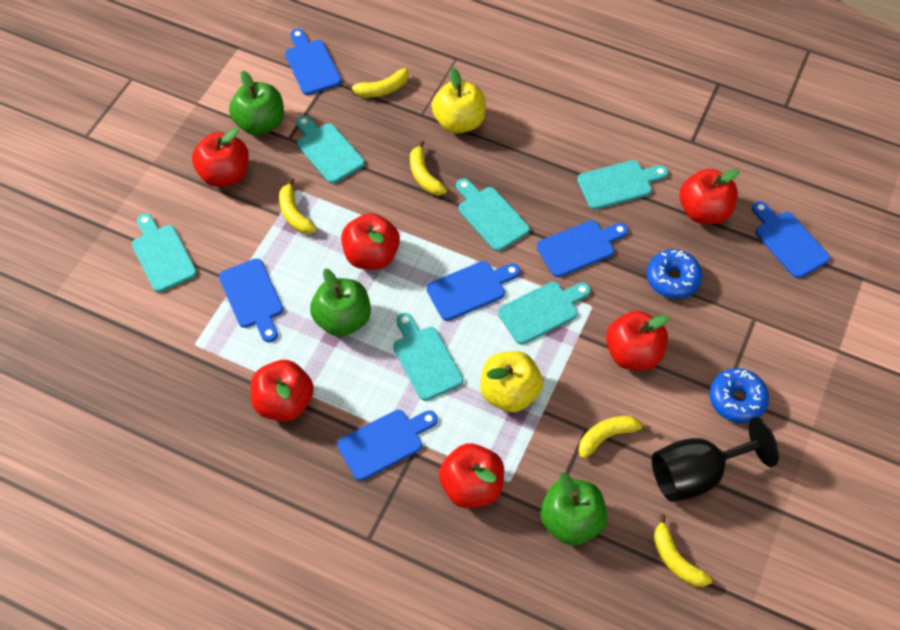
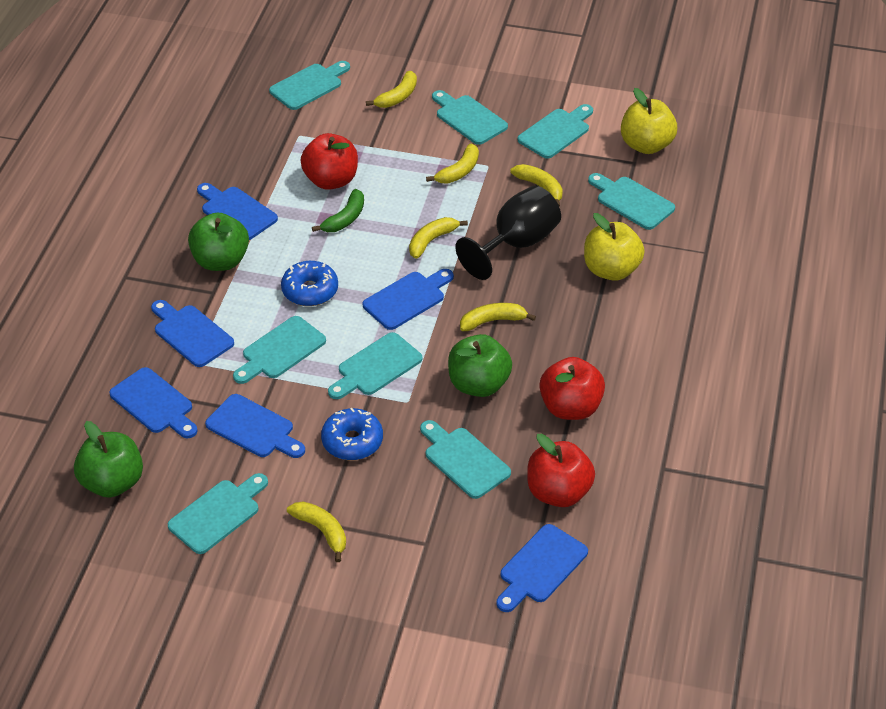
green banana: 0 -> 1
red apple: 6 -> 3
turquoise cutting board: 6 -> 8
yellow banana: 5 -> 6

